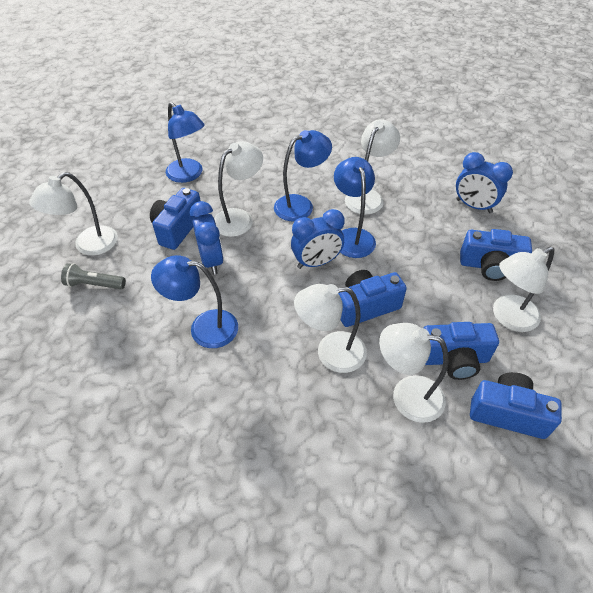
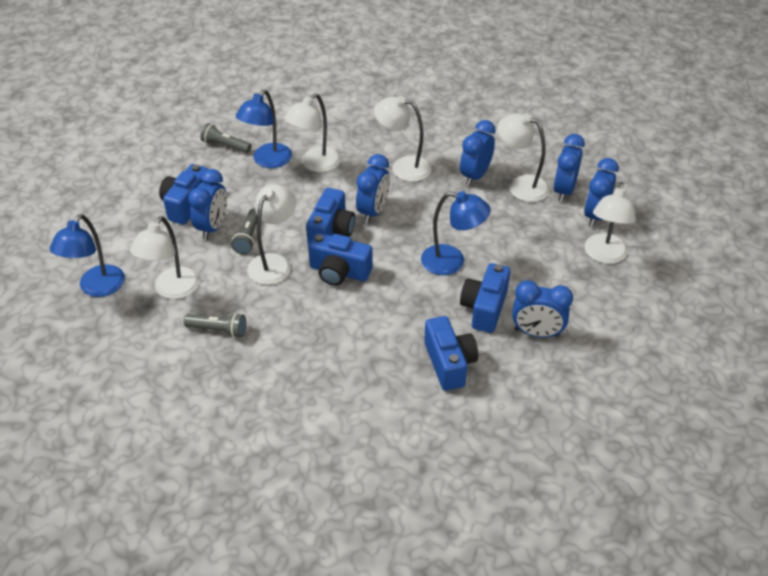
blue clock: 3 -> 6
blue lamp: 4 -> 3
grey flashlight: 1 -> 3

